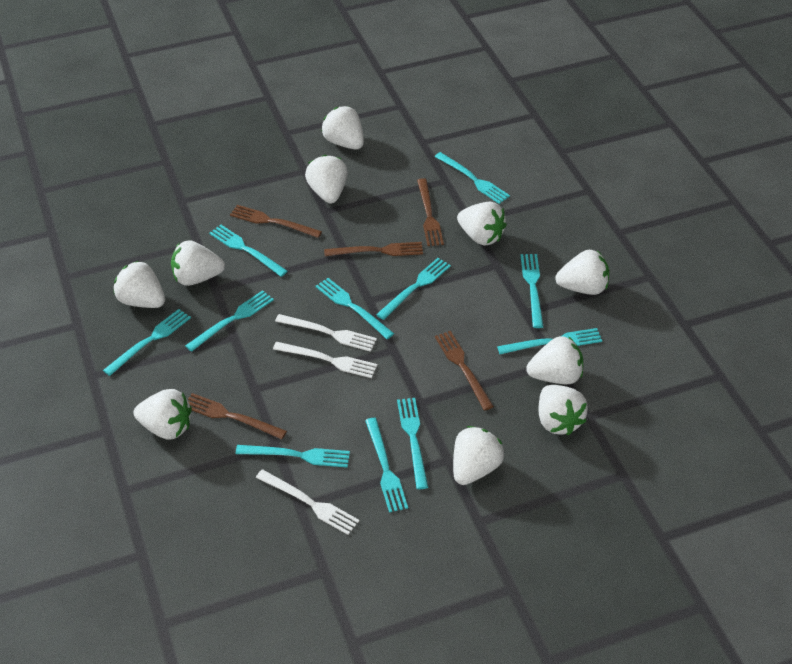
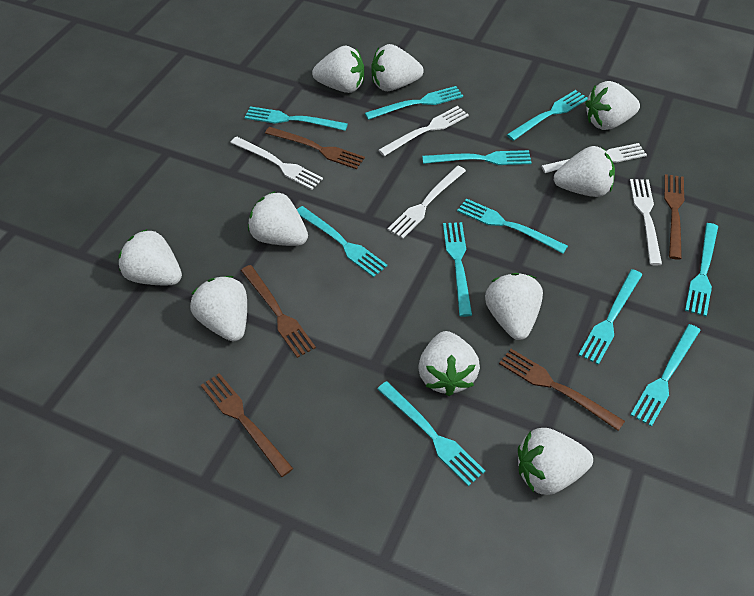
white fork: 3 -> 5

